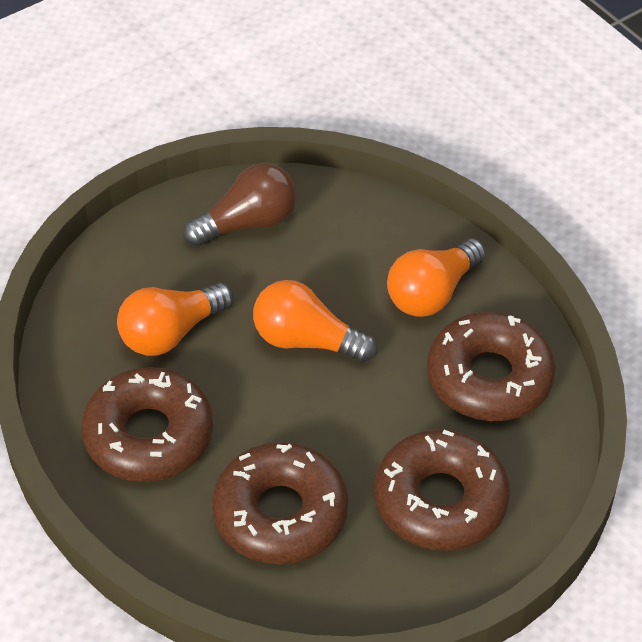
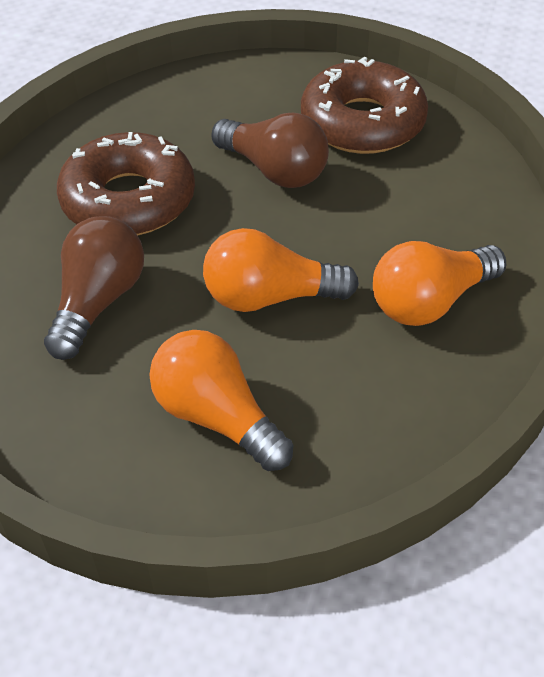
brown donut: 4 -> 2
brown light bulb: 1 -> 2

